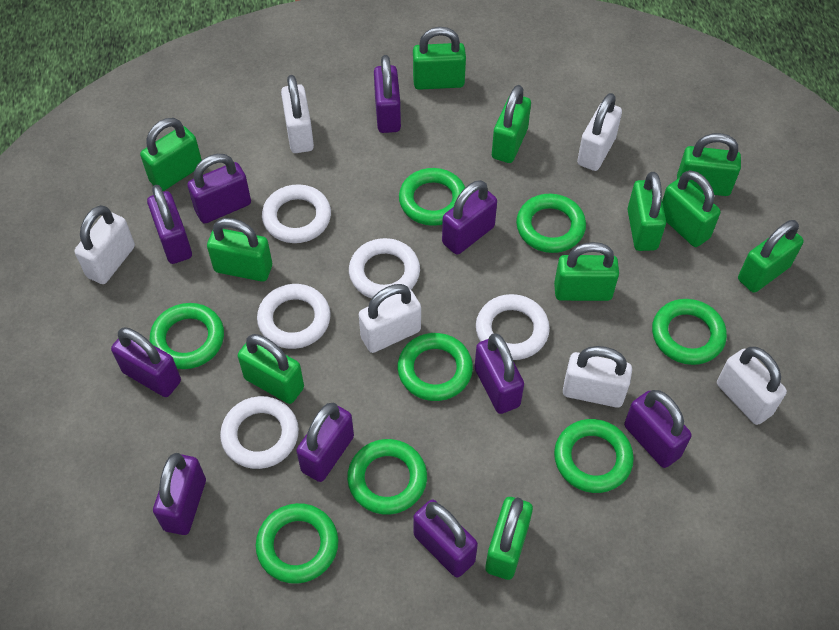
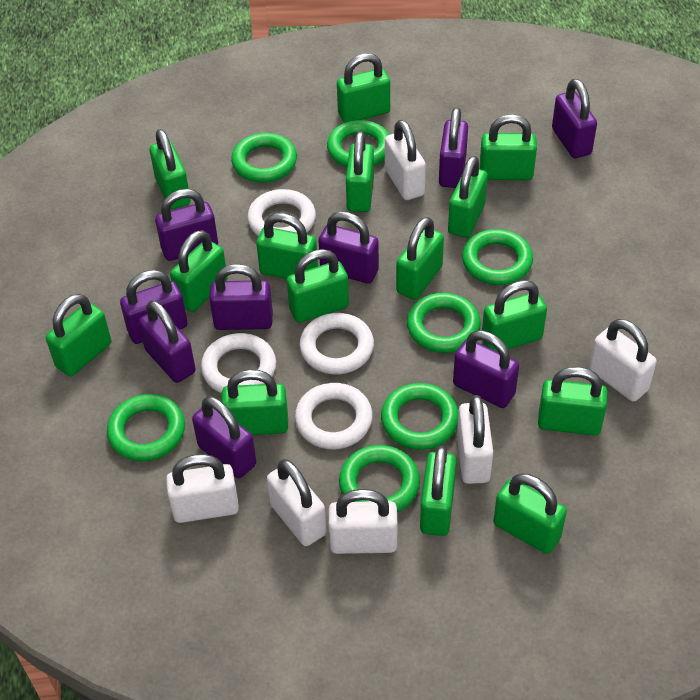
green padlock: 11 -> 15
green ring: 8 -> 7
purple padlock: 10 -> 9
white ring: 5 -> 4

